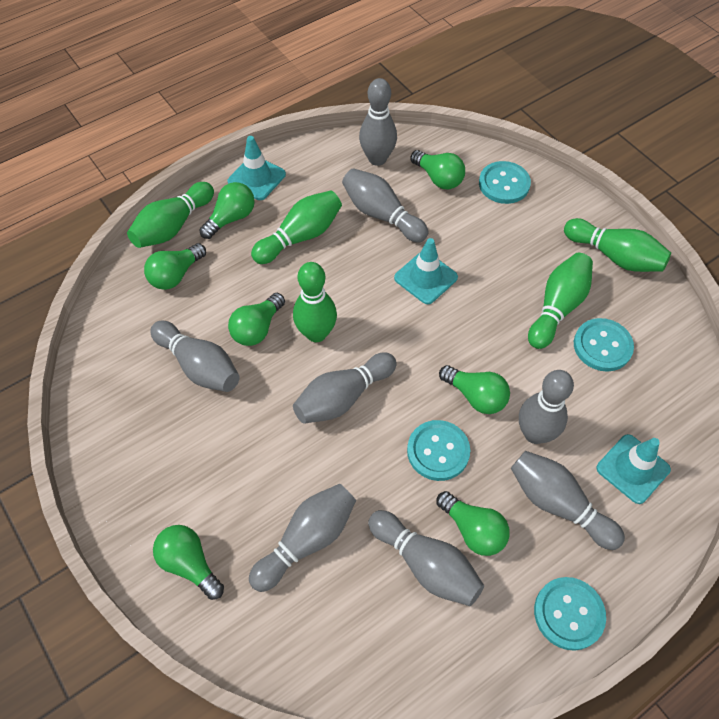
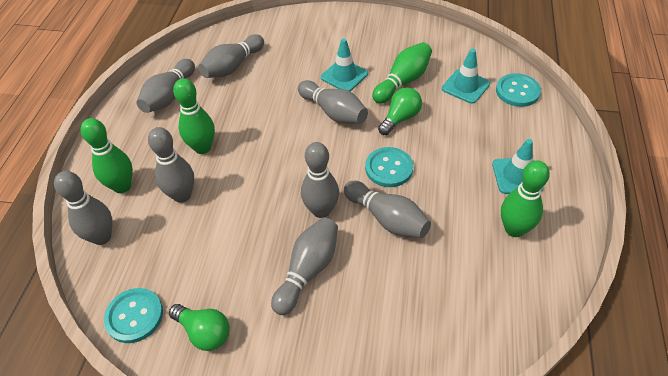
green bowling pin: 5 -> 4
green light bulb: 7 -> 2
turquoise button: 4 -> 3

